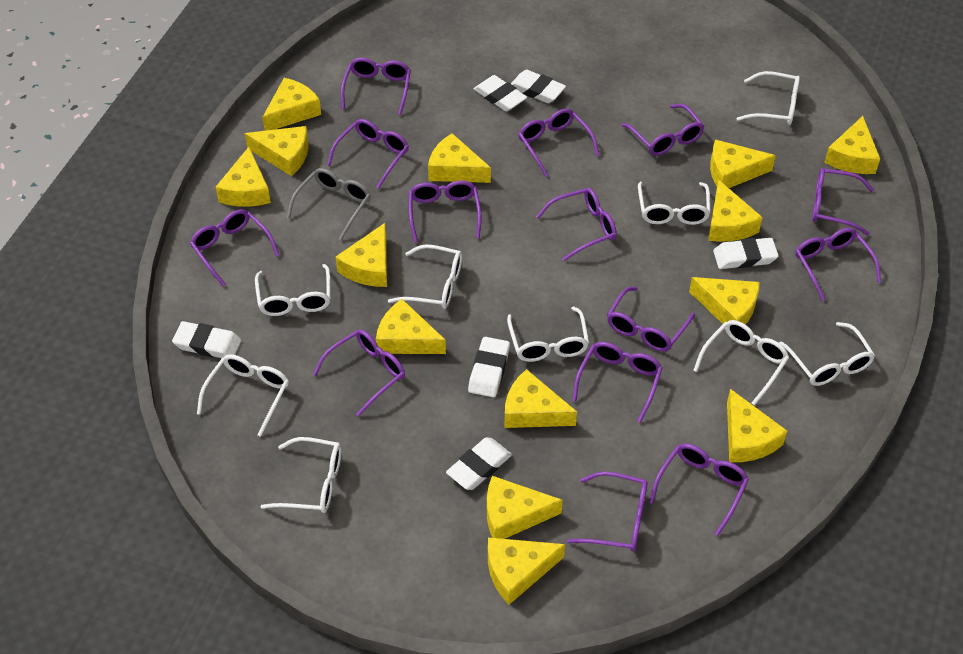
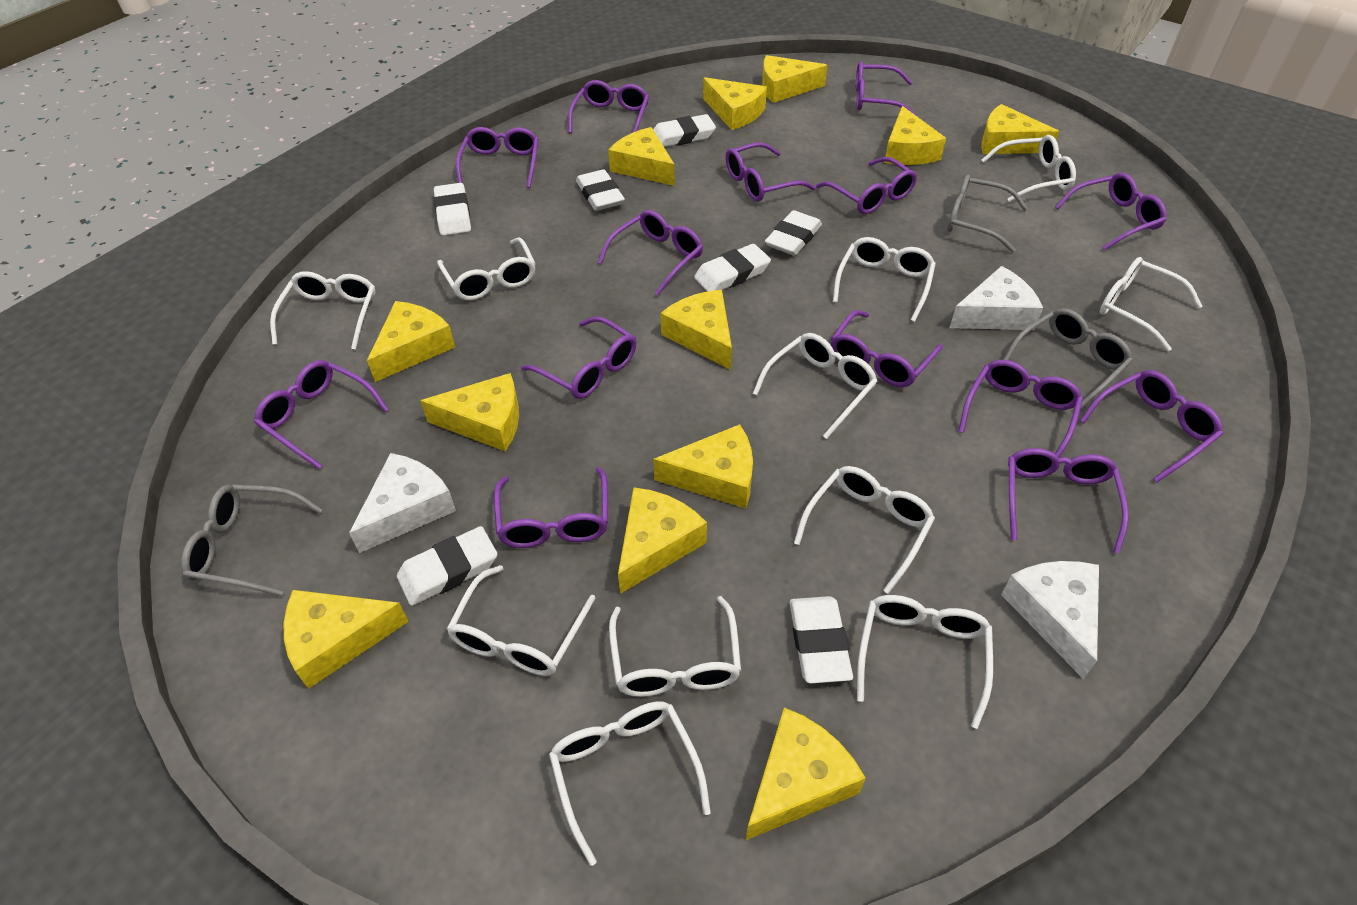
grey glasses: 1 -> 3
white cheese: 0 -> 3
white eraser: 6 -> 7
white glasses: 9 -> 11
yellow cheese: 14 -> 12

